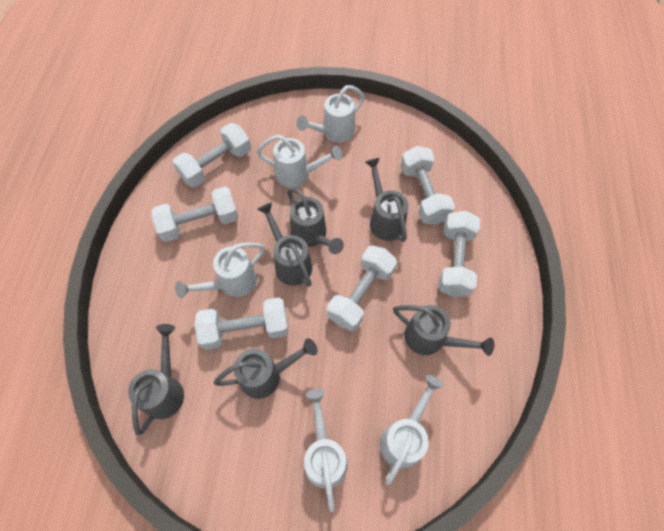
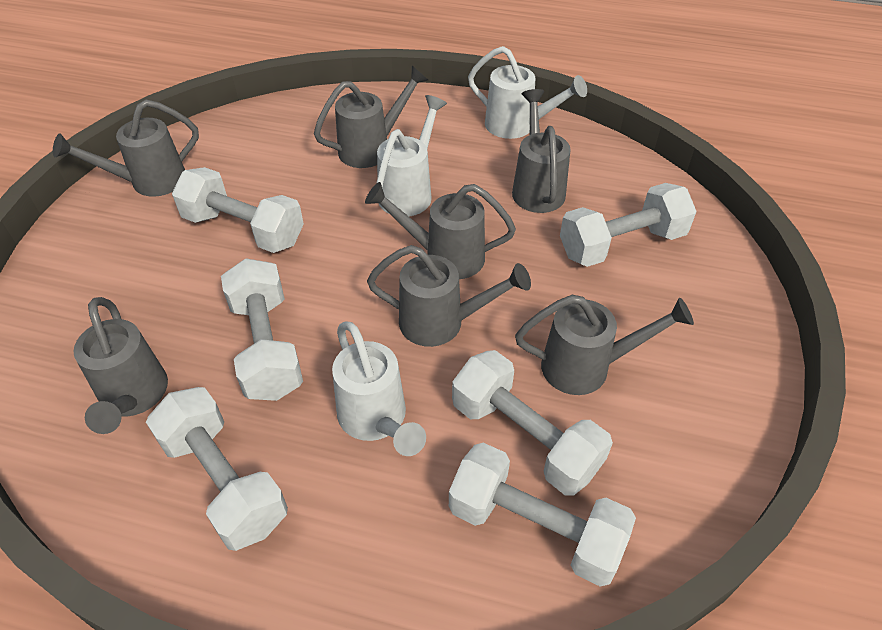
grey watering can: 6 -> 7
white watering can: 5 -> 3

